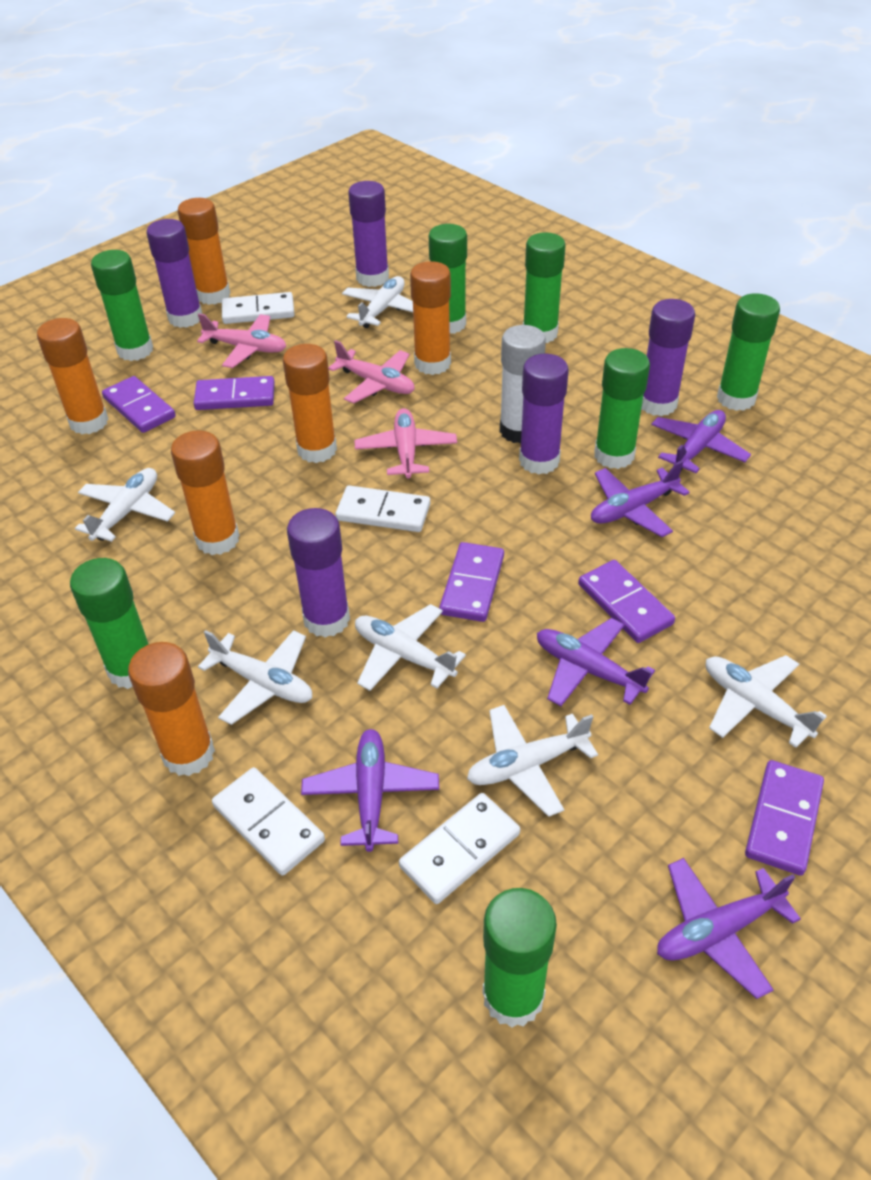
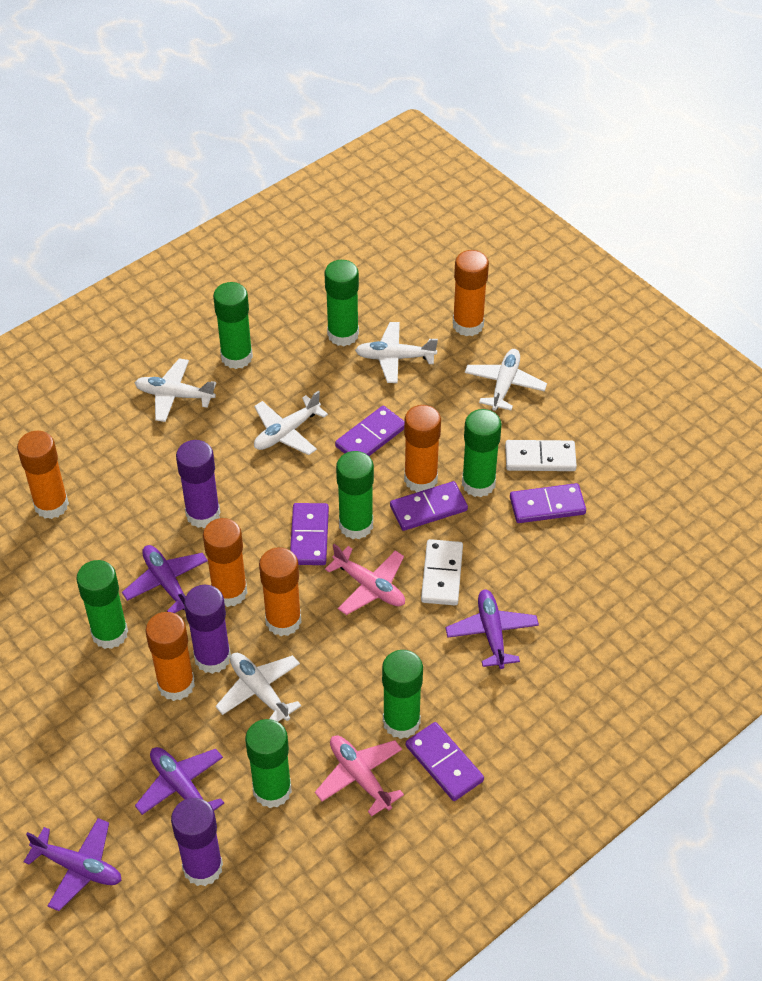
pink plane: 3 -> 2
purple glue stick: 5 -> 3
purple plane: 5 -> 4
white domino: 4 -> 2
white glue stick: 1 -> 0
white plane: 6 -> 5

